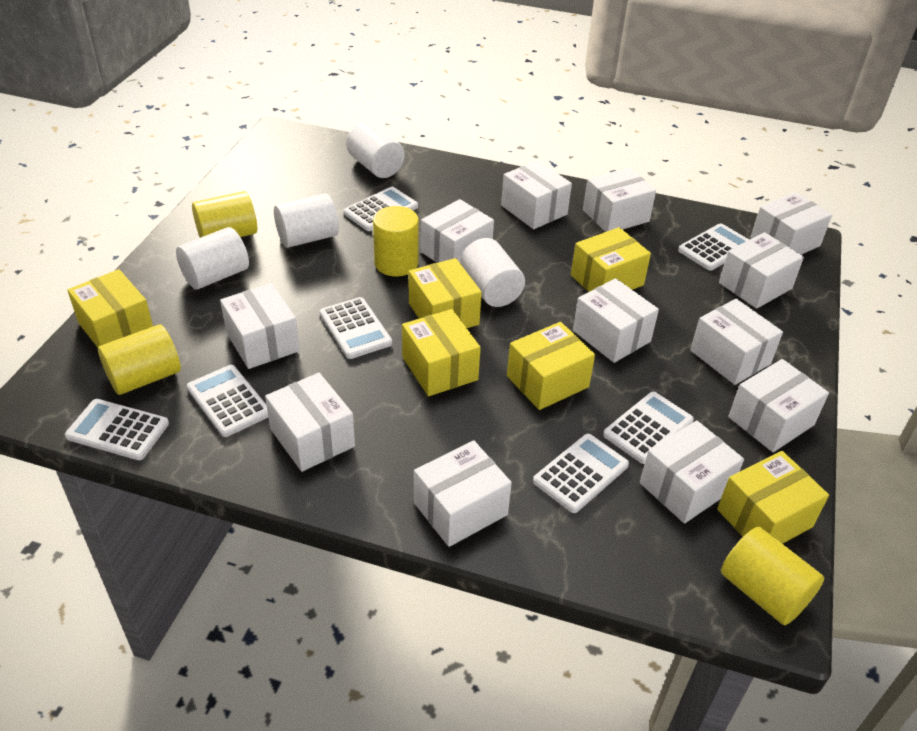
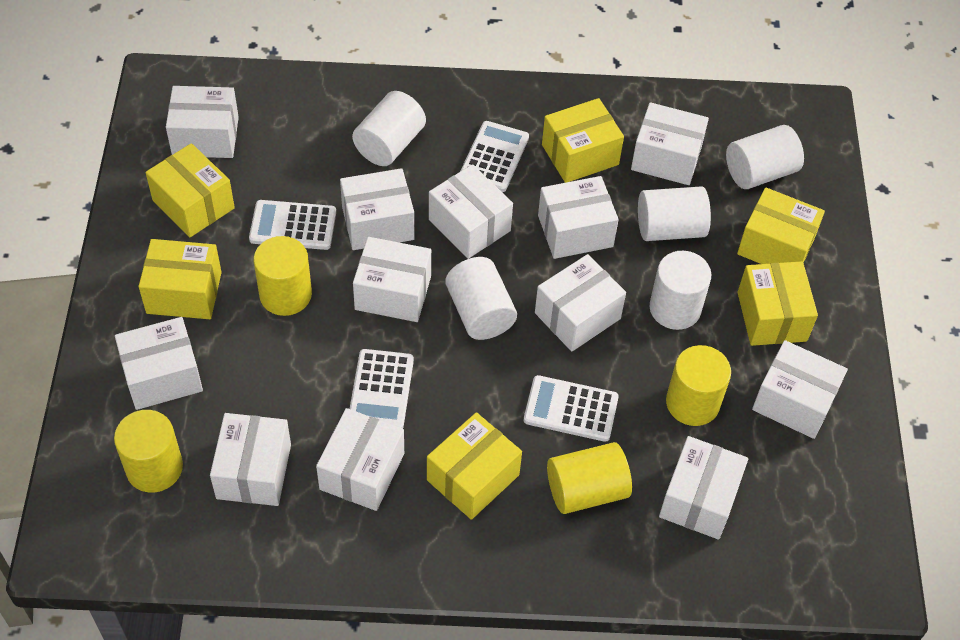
white calculator: 7 -> 4
white cylinder: 4 -> 5

